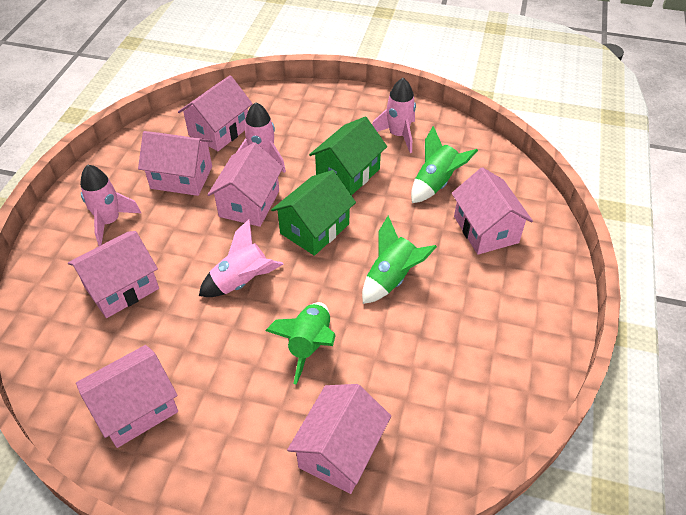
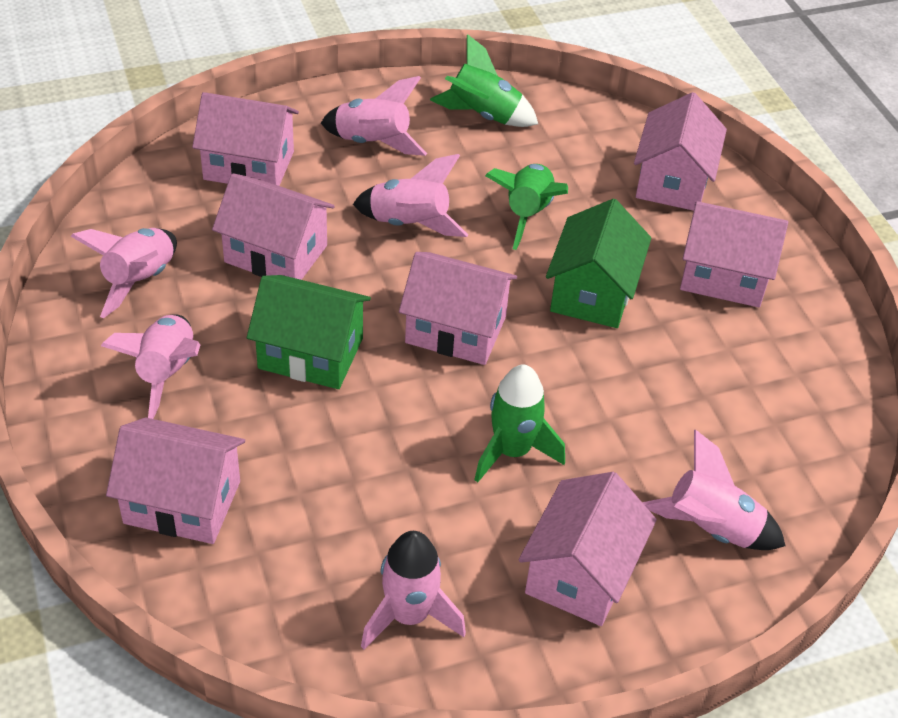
pink rocket: 4 -> 6

